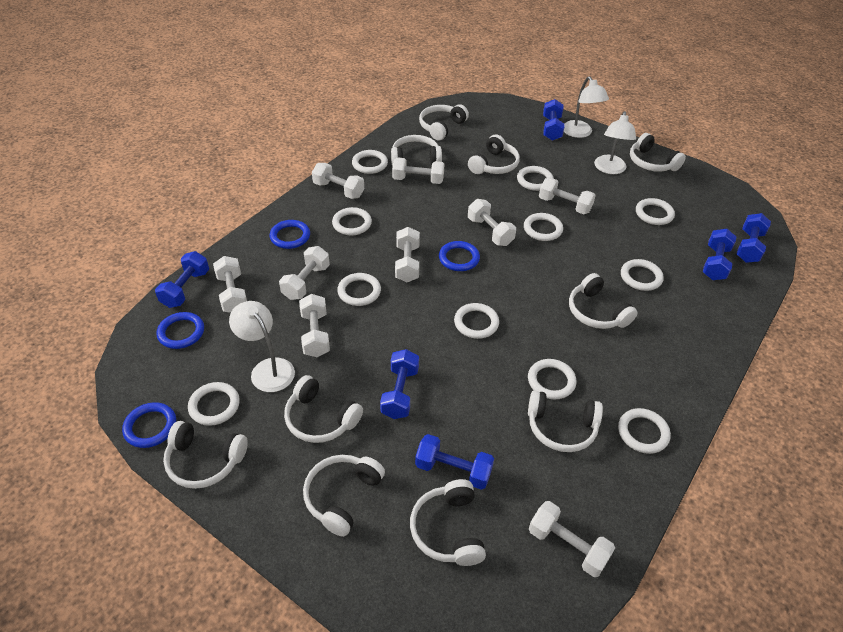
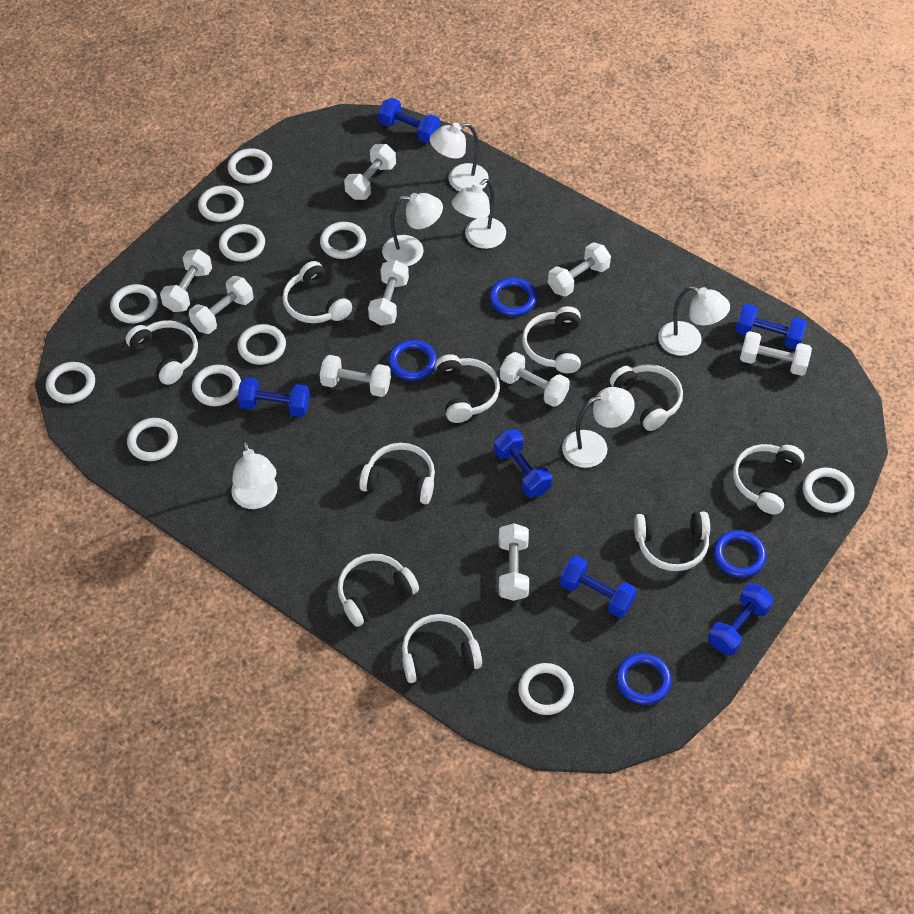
white lamp: 3 -> 6

